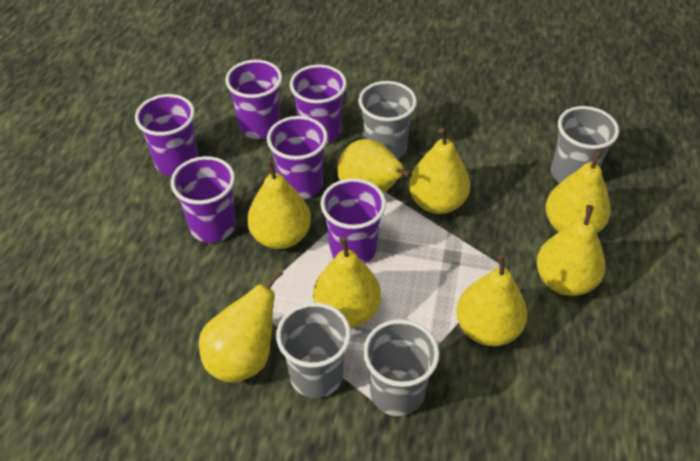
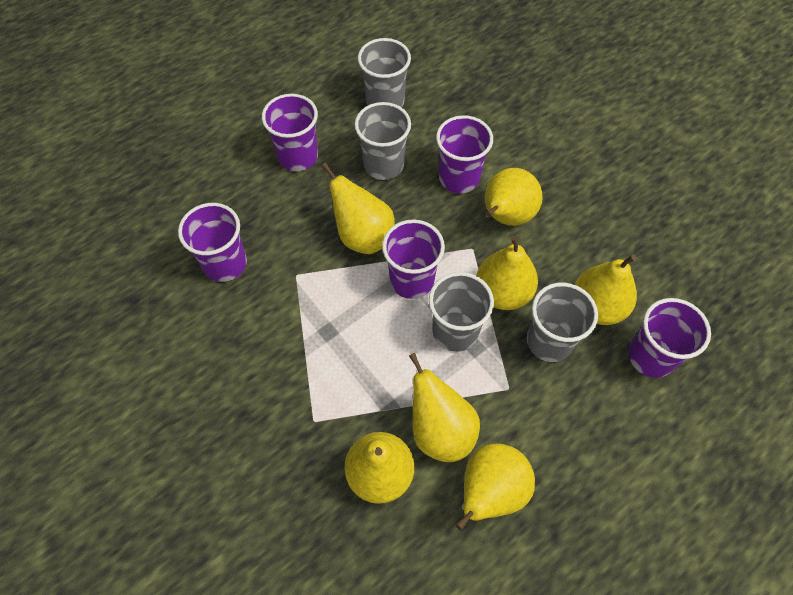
purple cup: 6 -> 5
yellow pear: 8 -> 7

